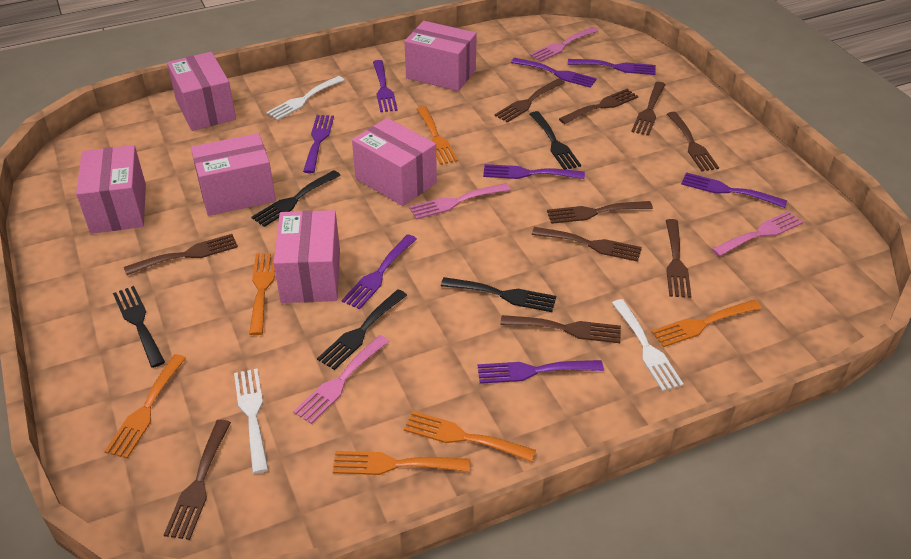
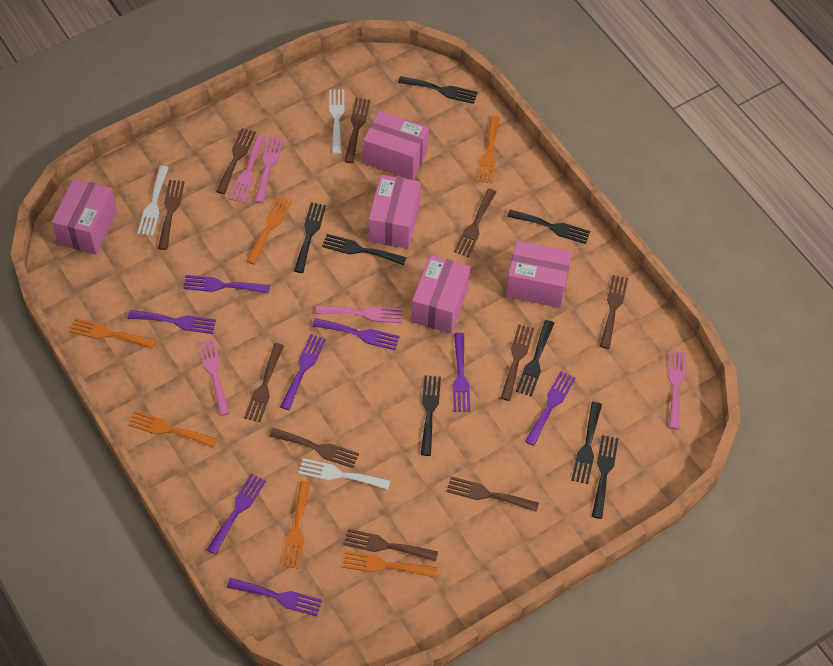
black fork: 5 -> 8
pink box: 6 -> 5
pink fork: 4 -> 5

